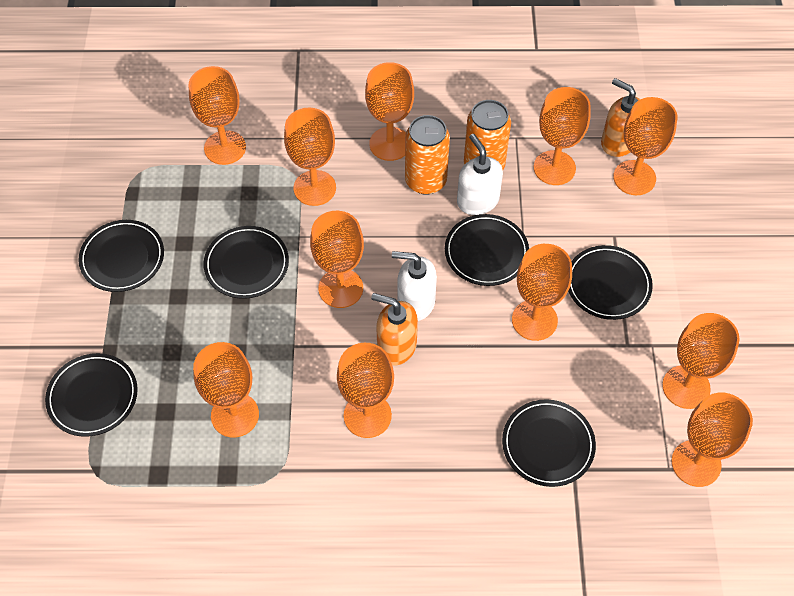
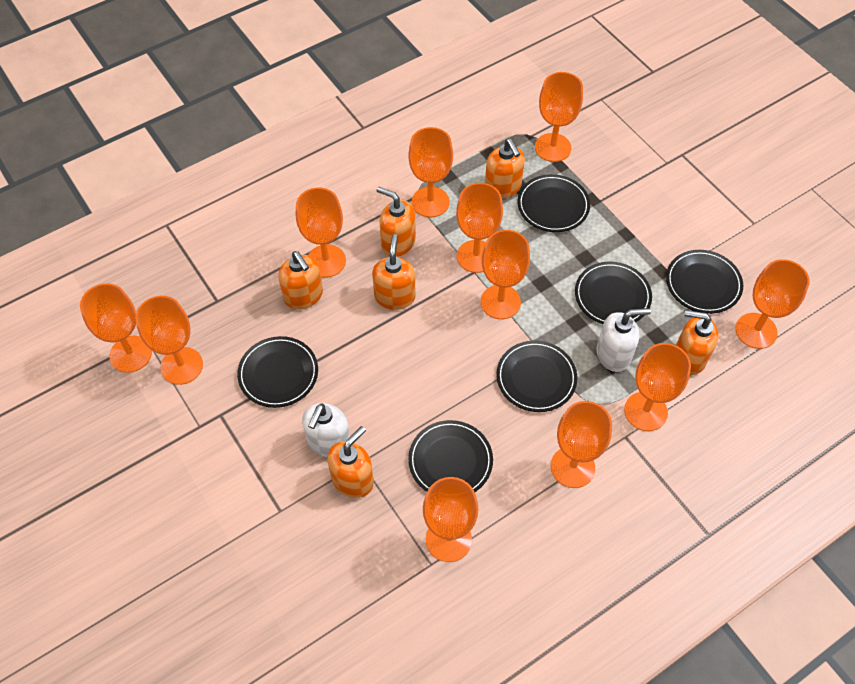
orange can: 2 -> 0
orange soap dispenser: 2 -> 6

